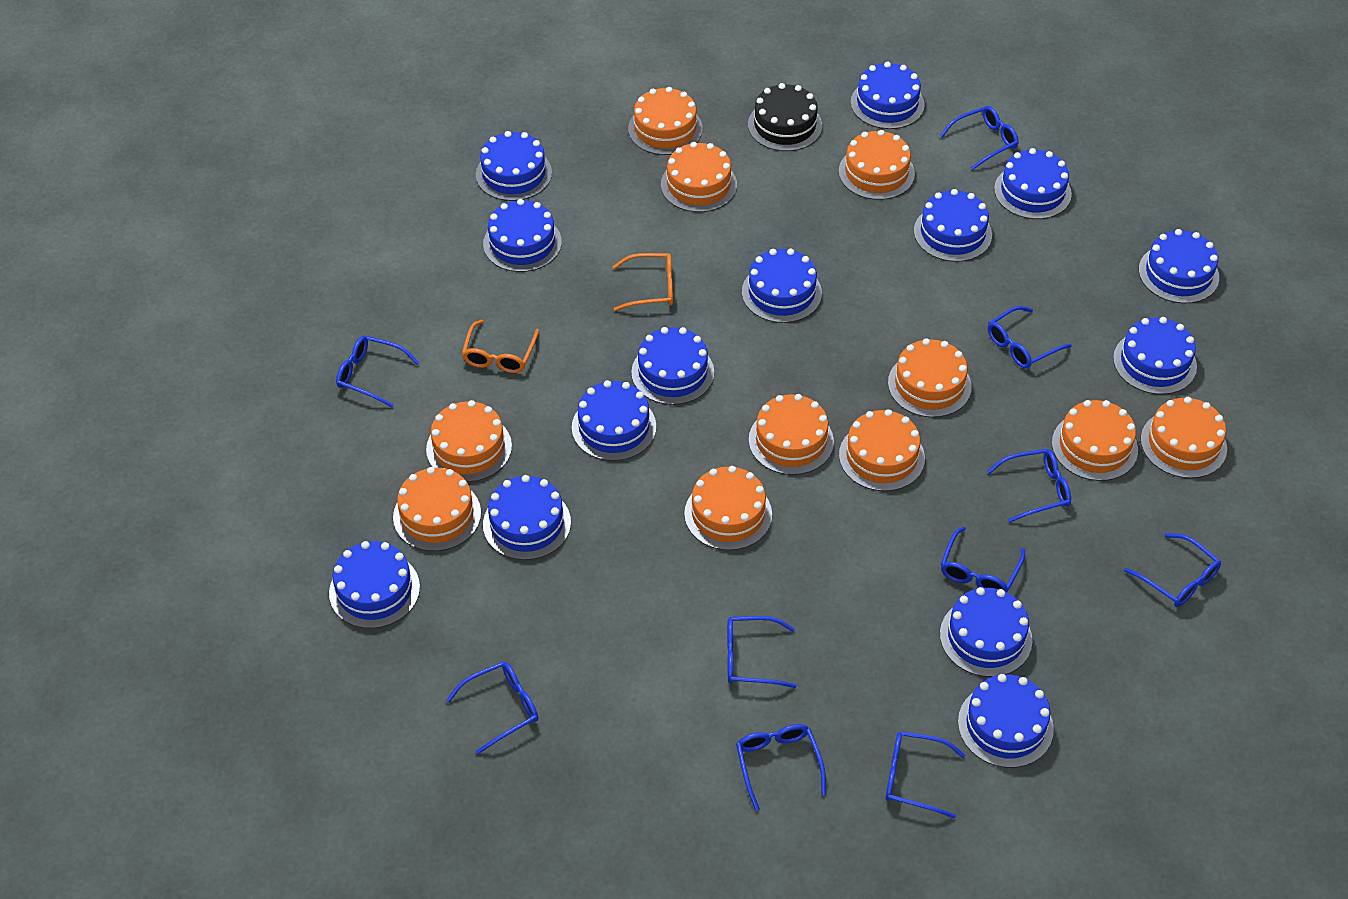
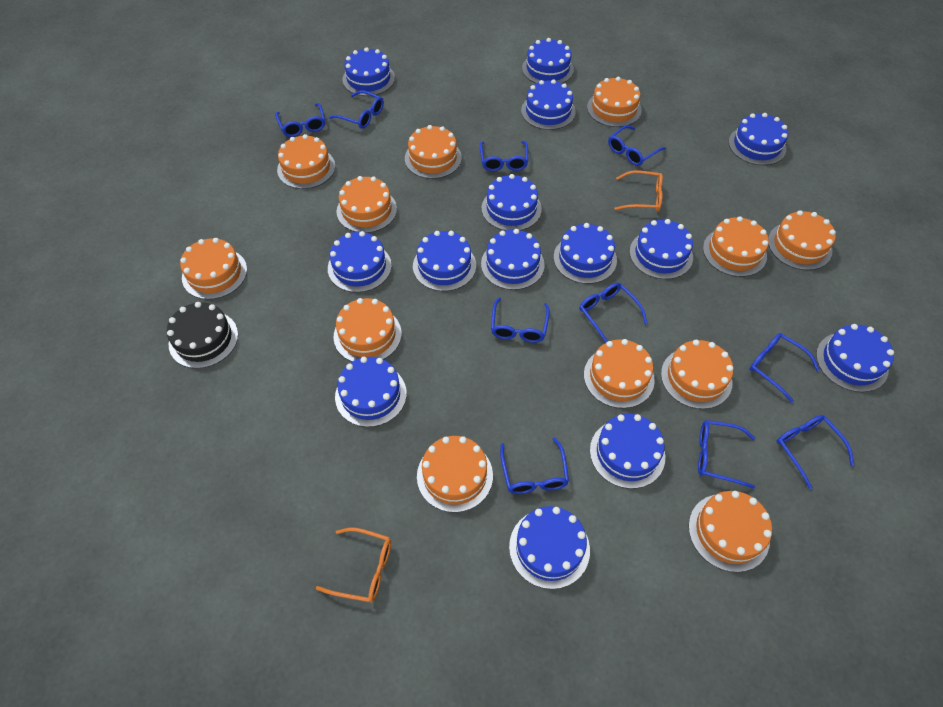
orange cake: 11 -> 12

